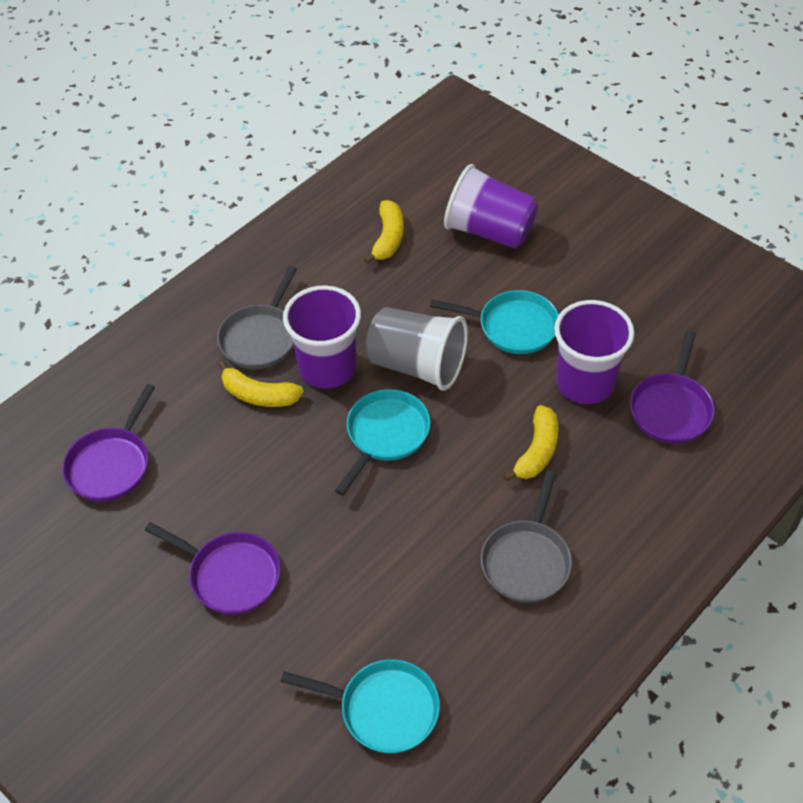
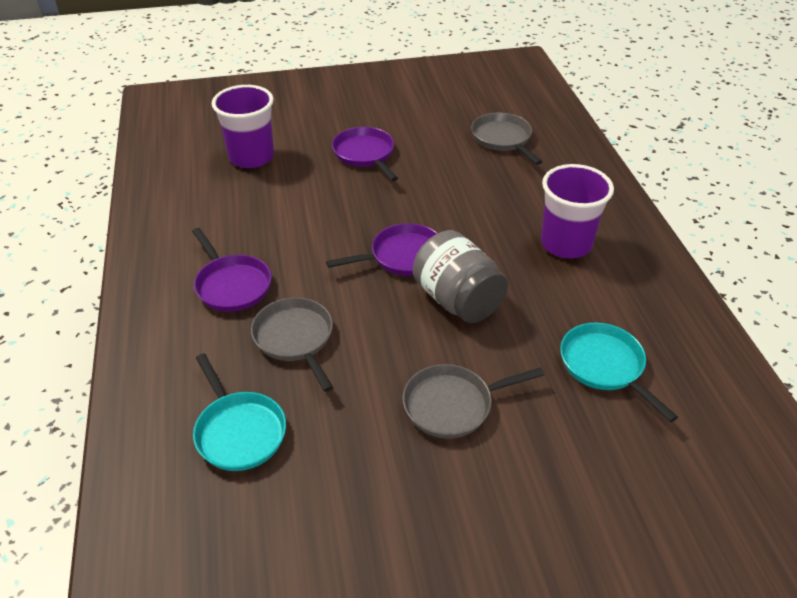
grey cup: 1 -> 0
grey jar: 0 -> 1
grey pan: 2 -> 3
purple cup: 3 -> 2
turquoise pan: 3 -> 2
yellow banana: 3 -> 0

